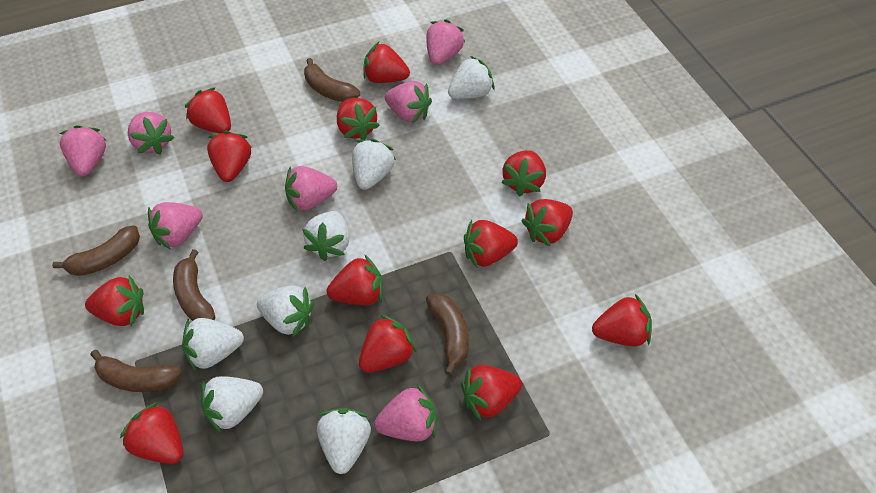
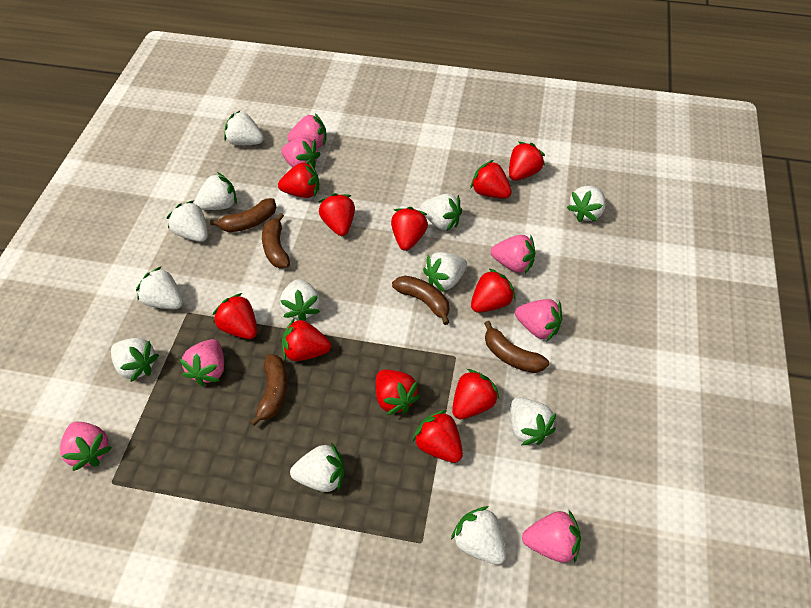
red strawberry: 13 -> 11
white strawberry: 7 -> 12

